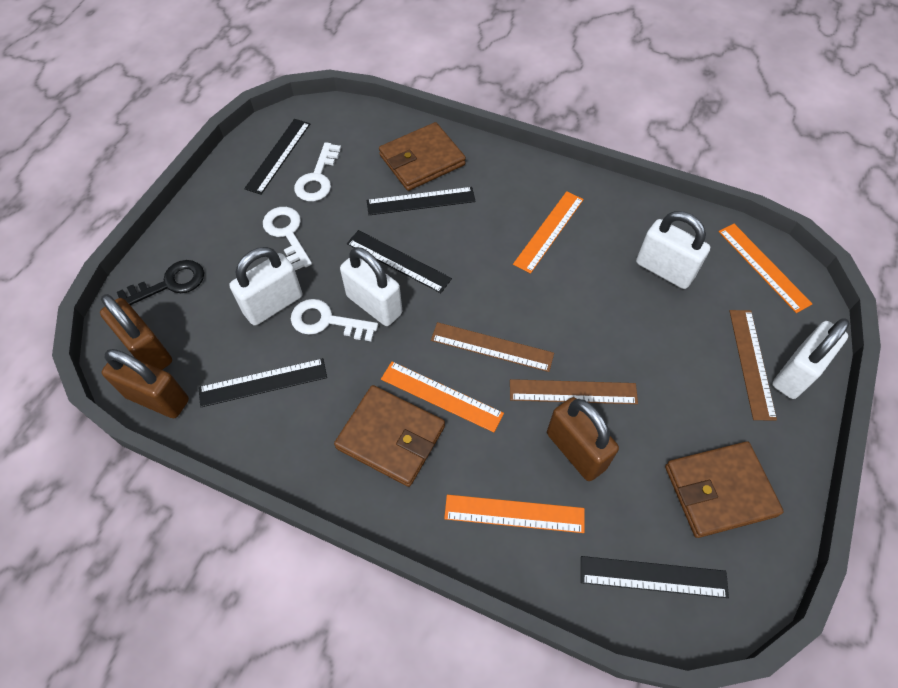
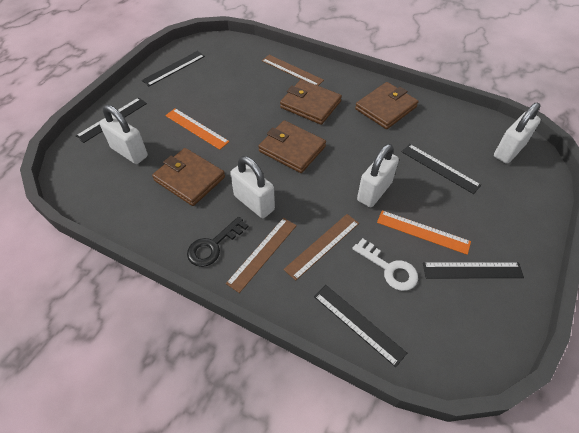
brown padlock: 3 -> 0
brown wallet: 3 -> 4
orange ruler: 4 -> 2
white key: 3 -> 1

